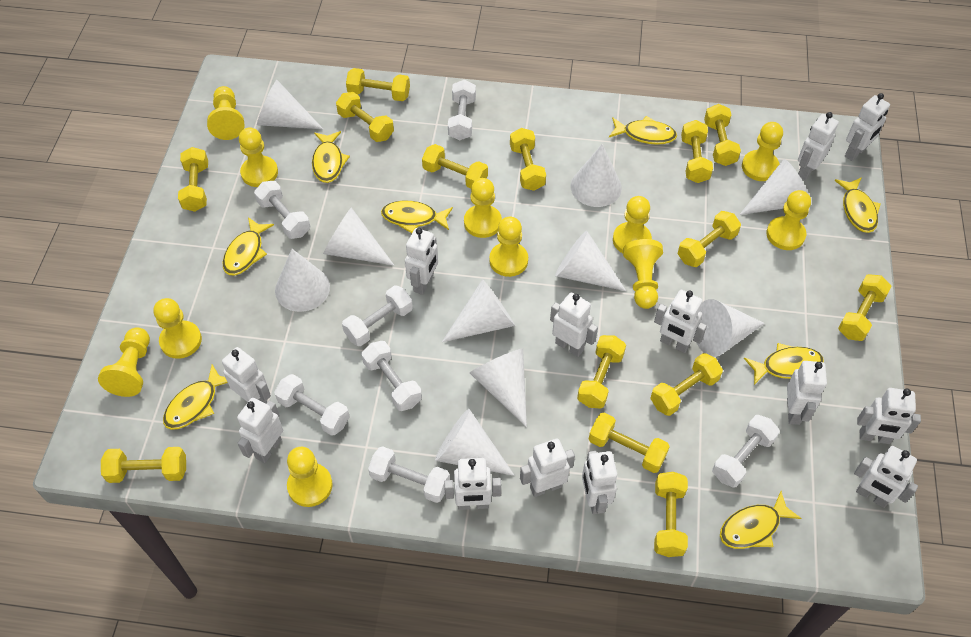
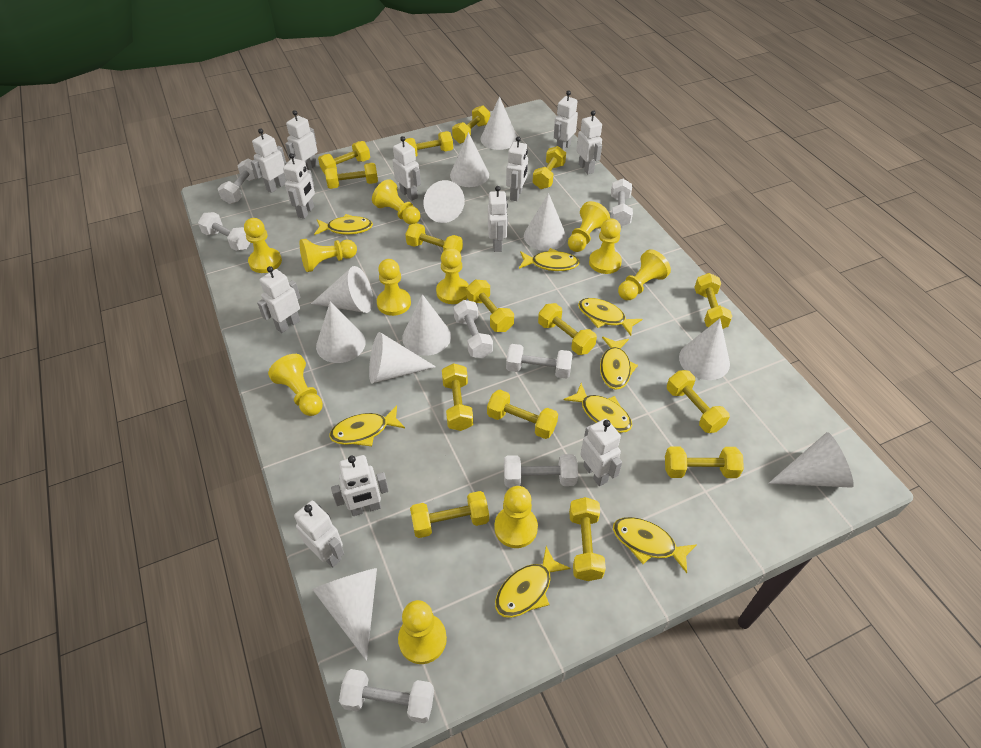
white cone: 10 -> 11
white robot: 13 -> 12
yellow dumbbell: 14 -> 15

